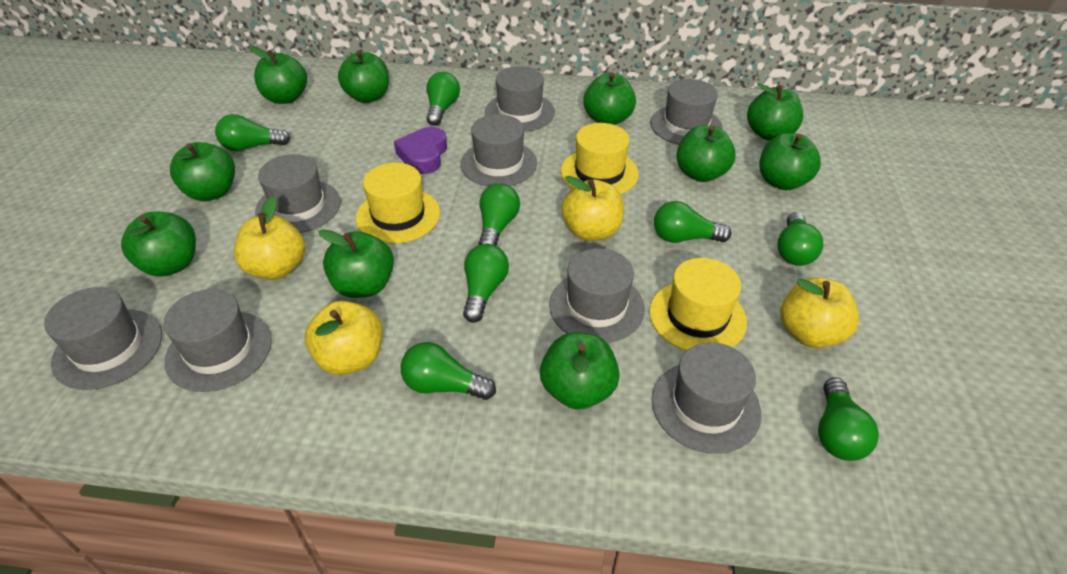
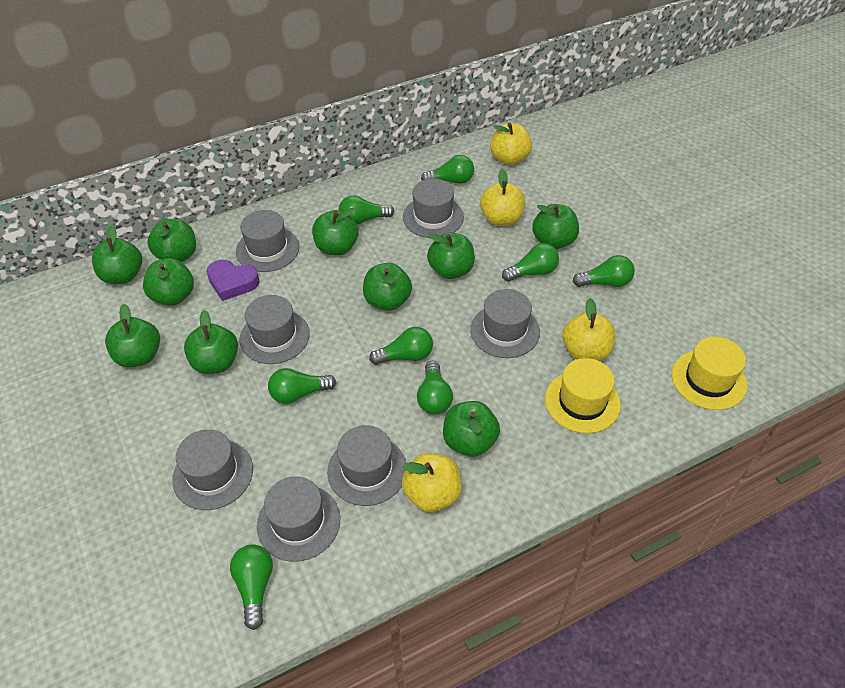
grey hat: 8 -> 7
yellow hat: 3 -> 2

